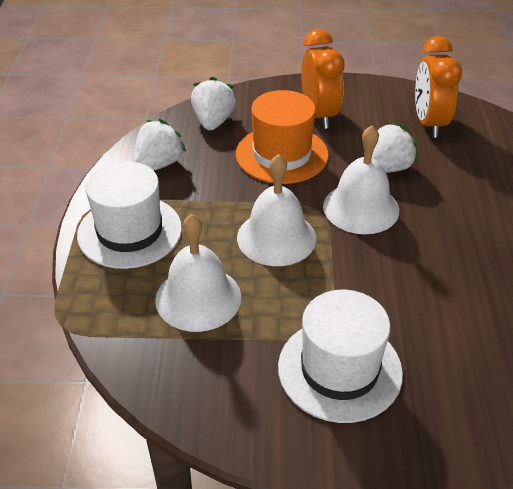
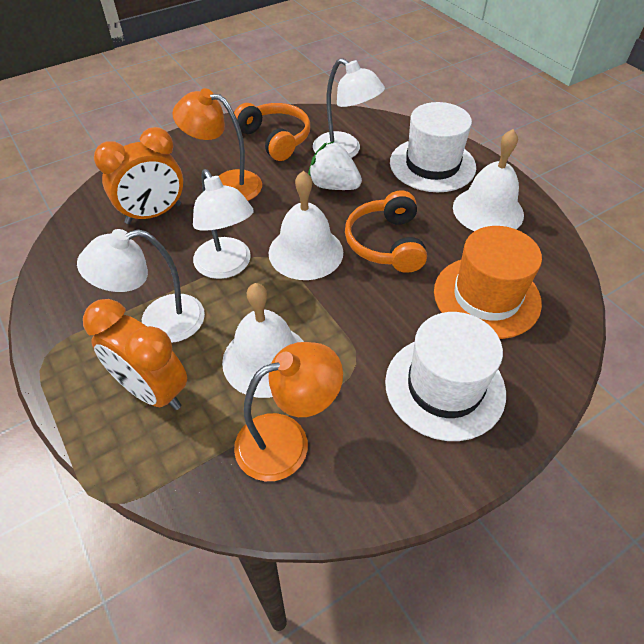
orange headphones: 0 -> 2
orange lamp: 0 -> 2
white lamp: 0 -> 3
white strawberry: 3 -> 1

